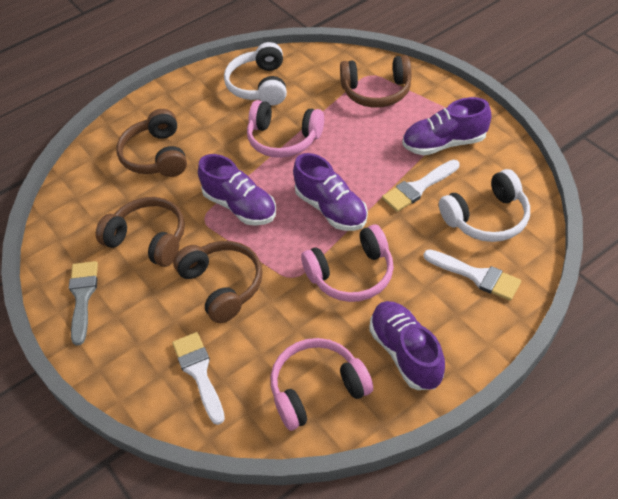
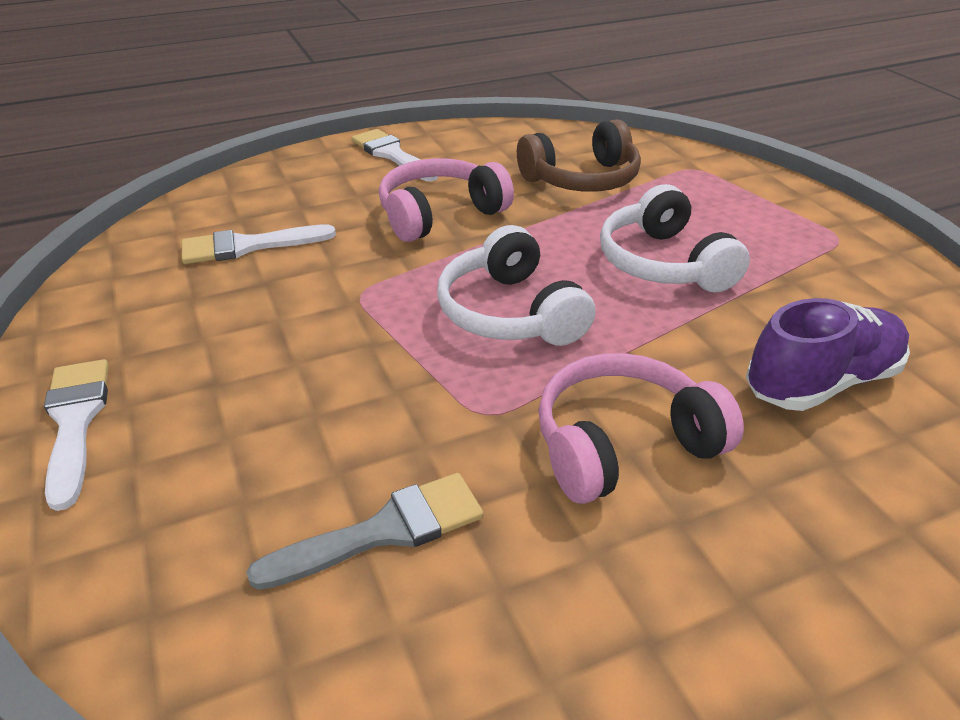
brown headphones: 4 -> 1
pink headphones: 3 -> 2
purple shoe: 4 -> 1

